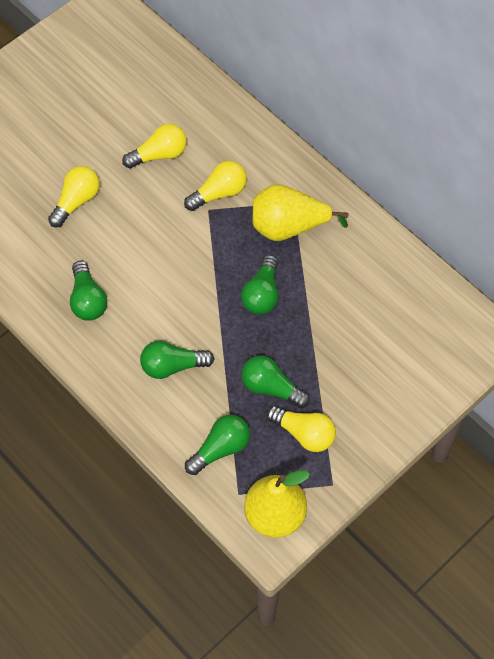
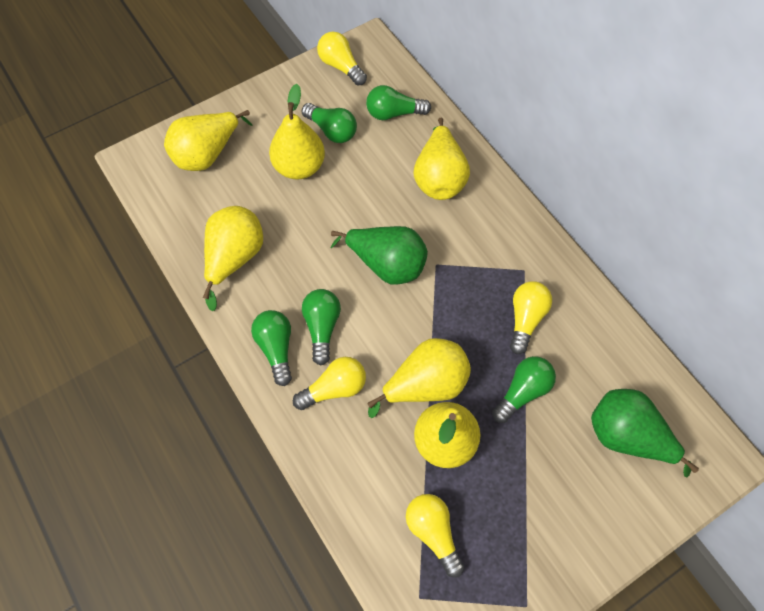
green pear: 0 -> 2
yellow pear: 2 -> 6

